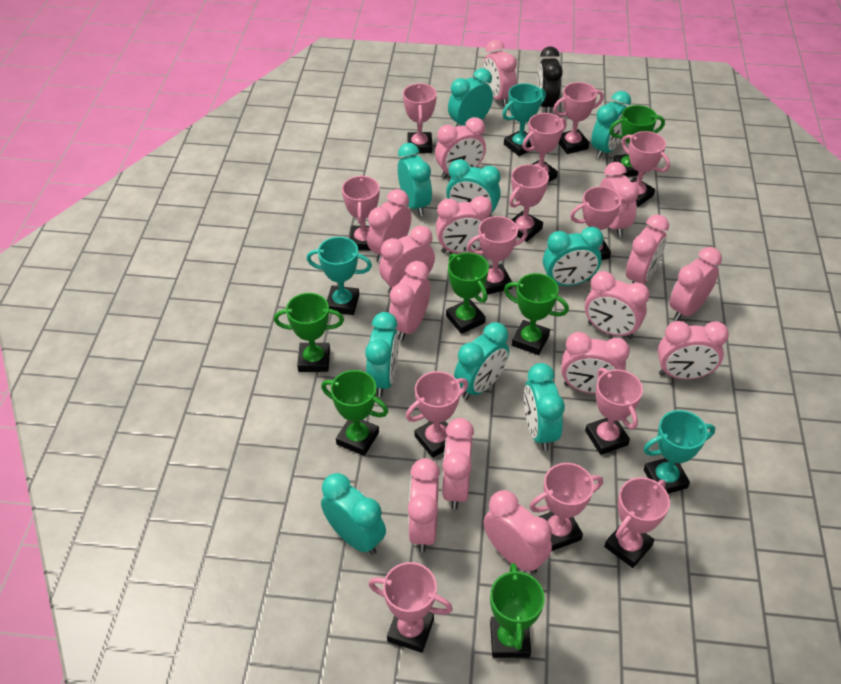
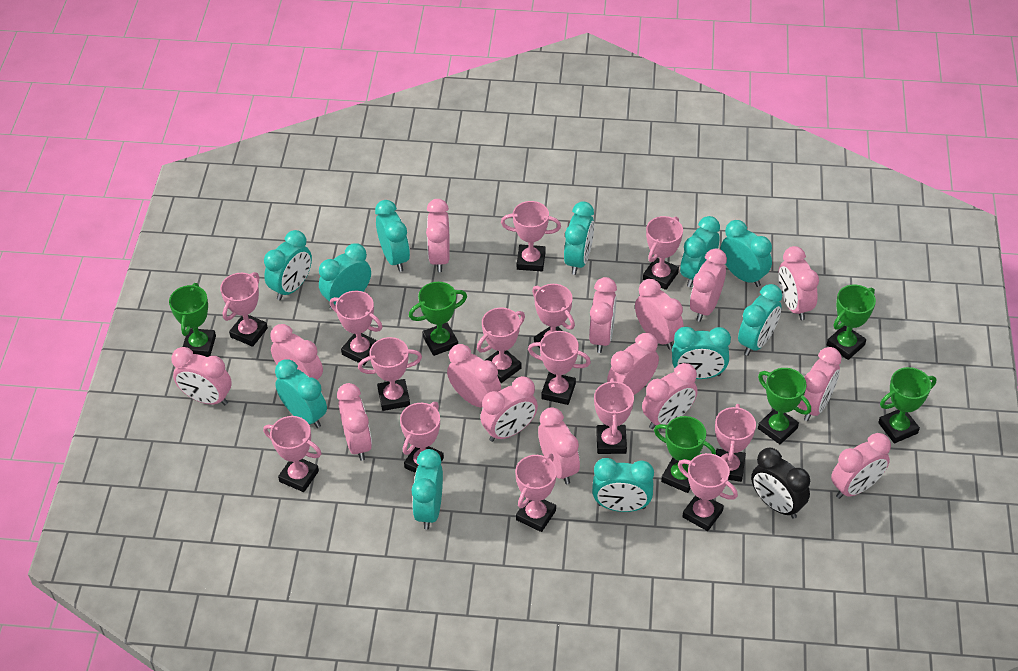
pink trophy: 13 -> 14
turquoise clock: 9 -> 11
turquoise trophy: 3 -> 0

